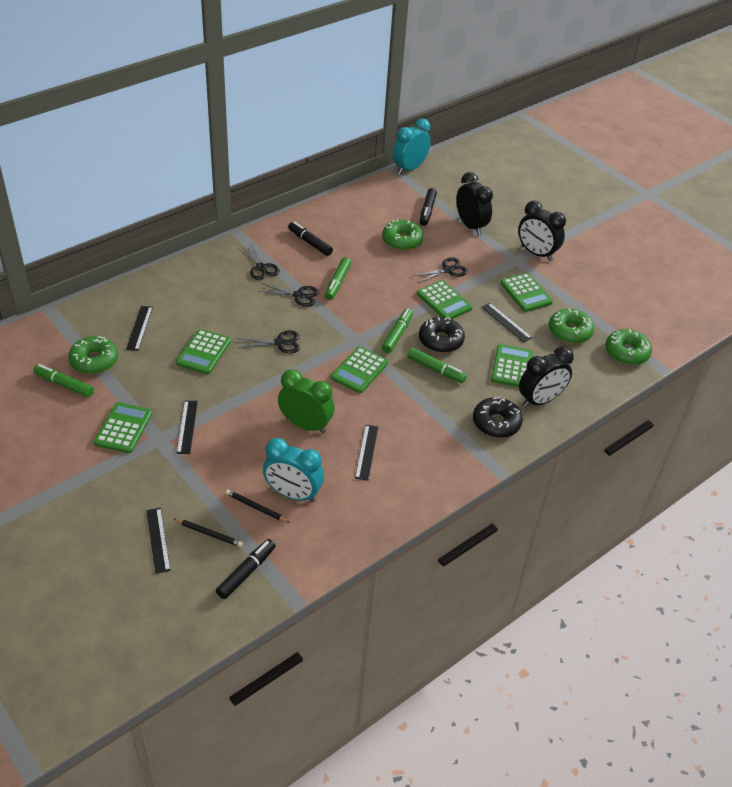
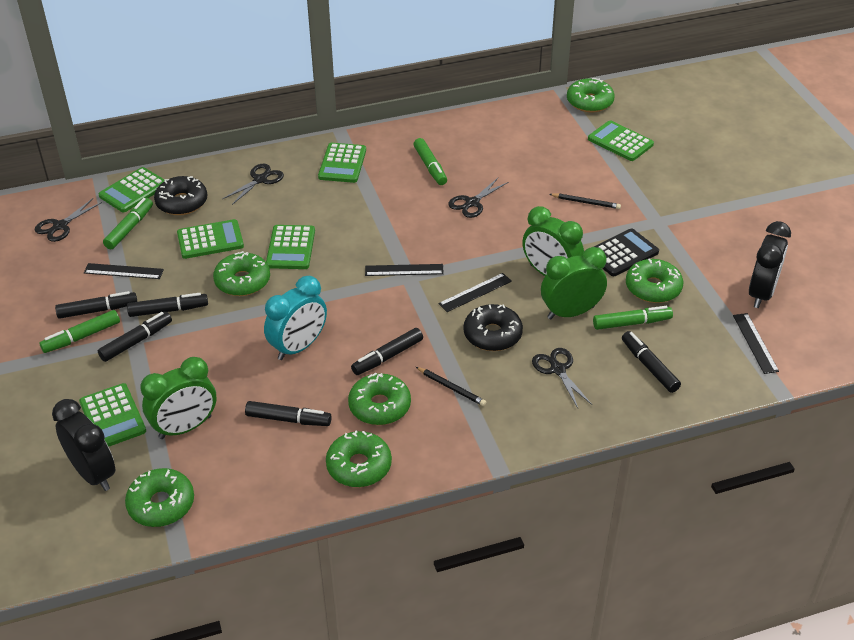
black calculator: 0 -> 1
black clock: 3 -> 2
black marker: 3 -> 6
black ruler: 5 -> 4
green clock: 1 -> 3
green donut: 4 -> 6
turquoise clock: 2 -> 1

